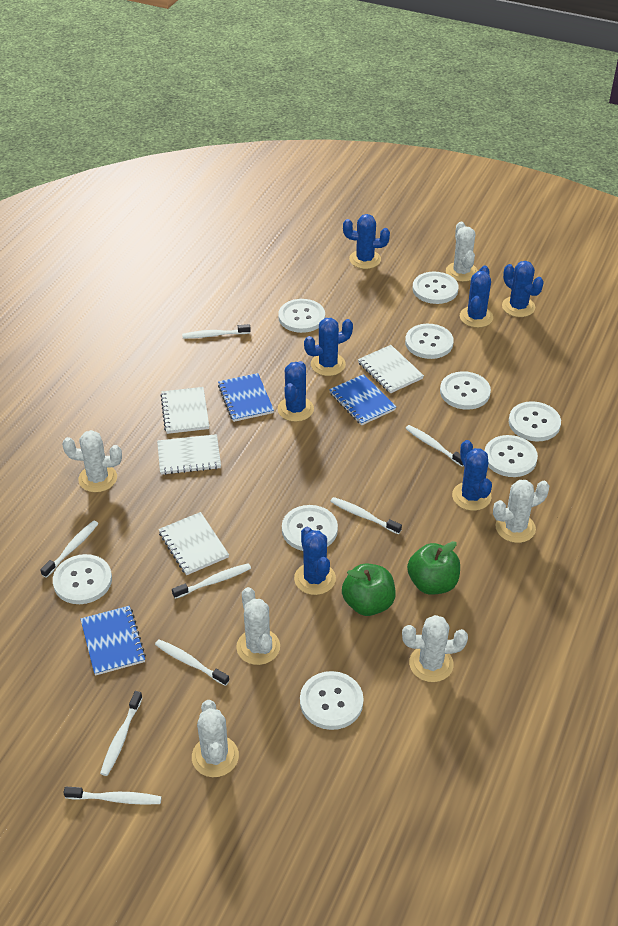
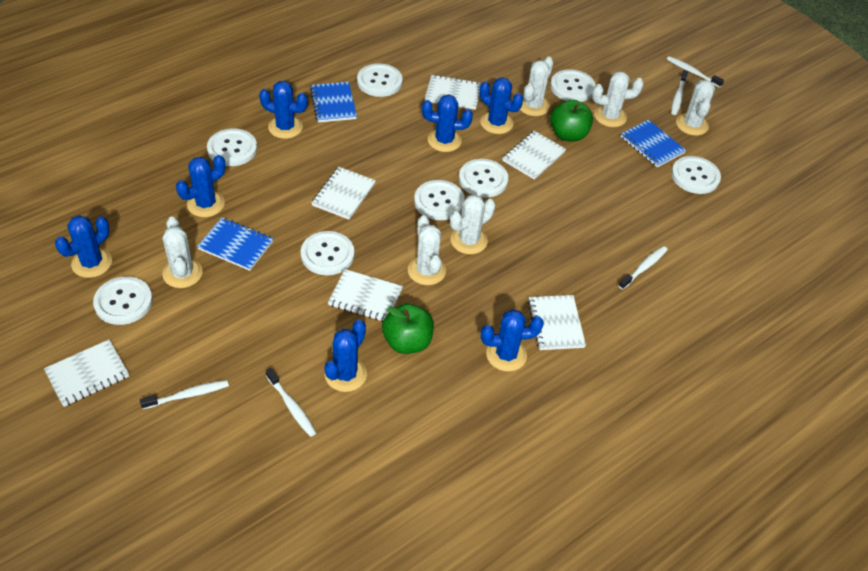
white button: 9 -> 8
white notebook: 4 -> 6
white toothbrush: 8 -> 5

